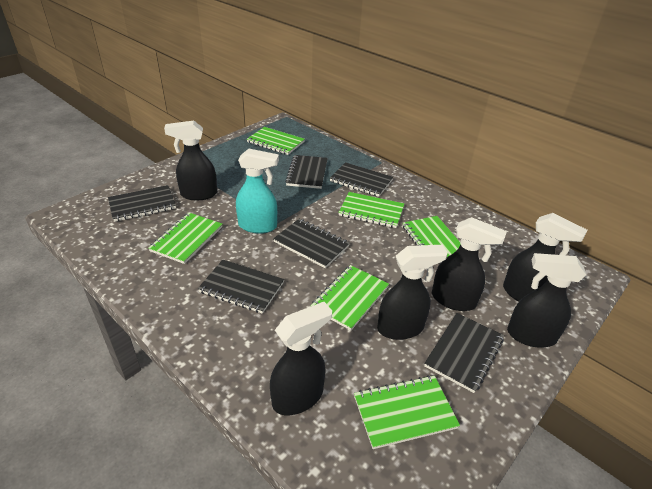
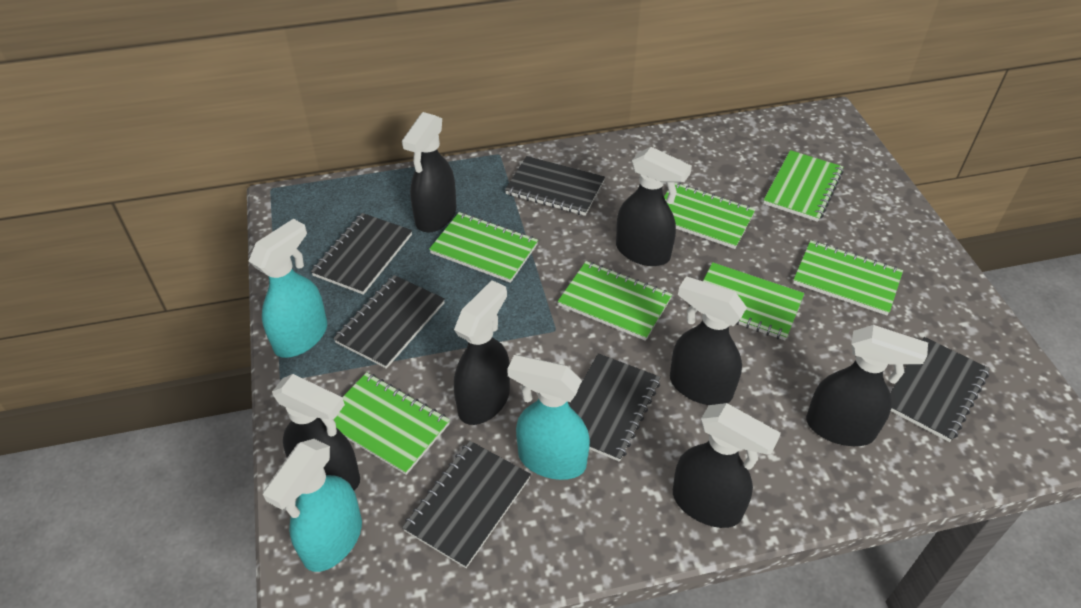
black spray bottle: 6 -> 7
green notebook: 6 -> 7
turquoise spray bottle: 1 -> 3

